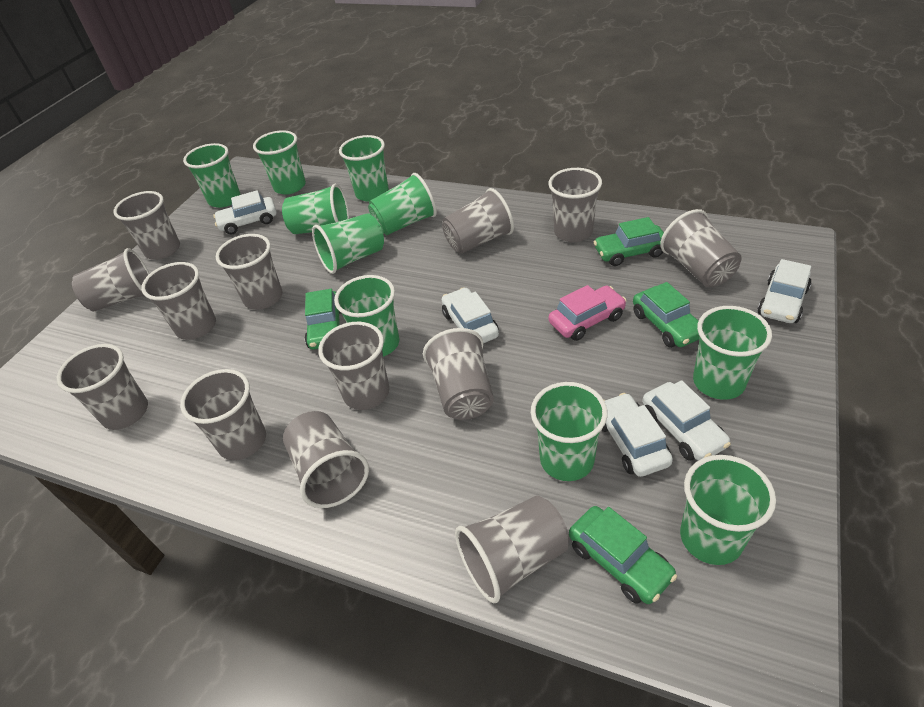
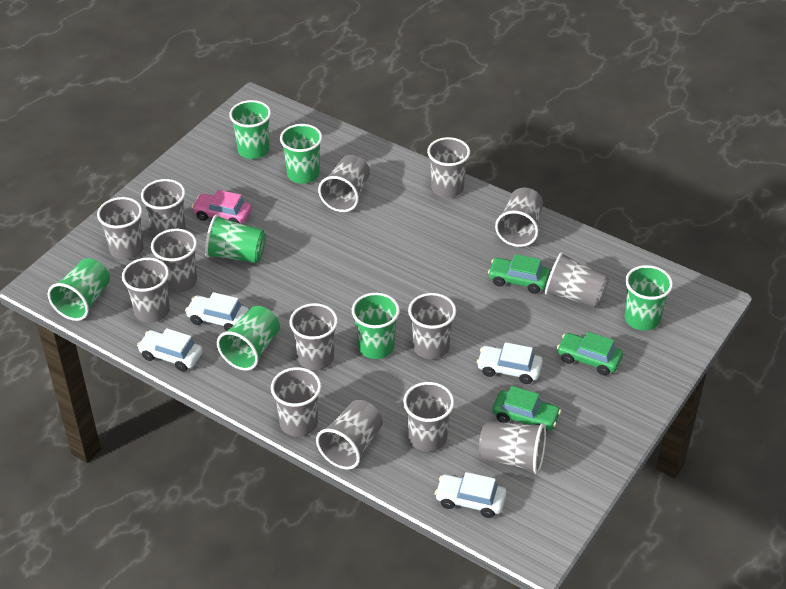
green car: 4 -> 3
green cup: 10 -> 7
grey cup: 13 -> 14
white car: 5 -> 4

